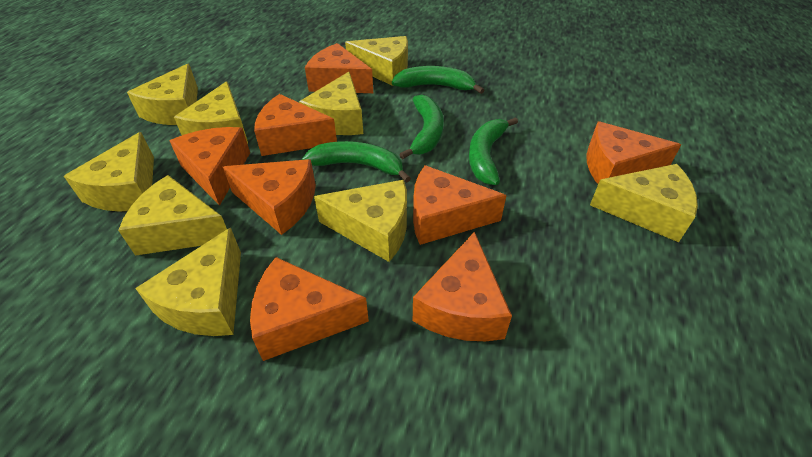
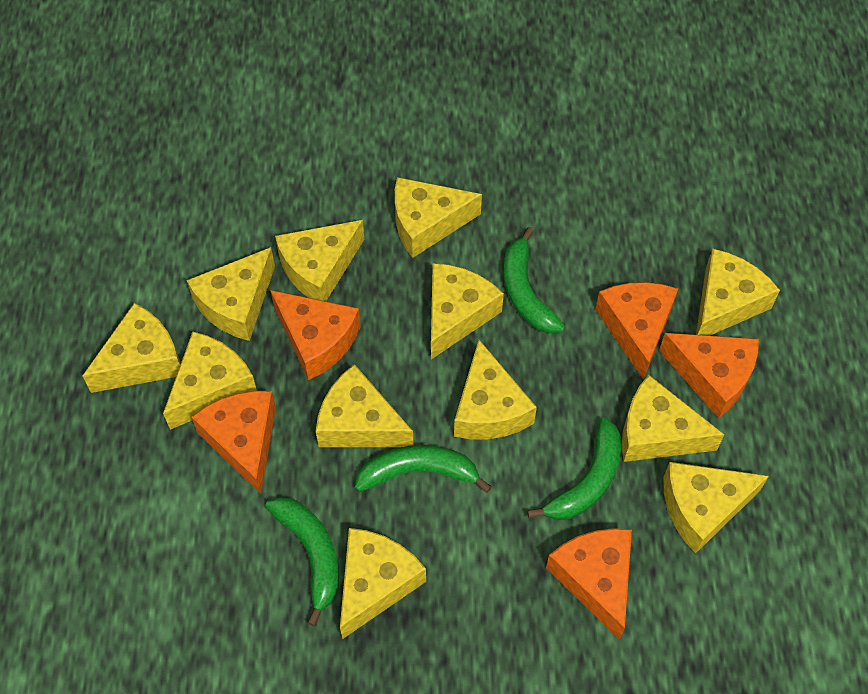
orange cheese: 8 -> 5
yellow cheese: 9 -> 12

